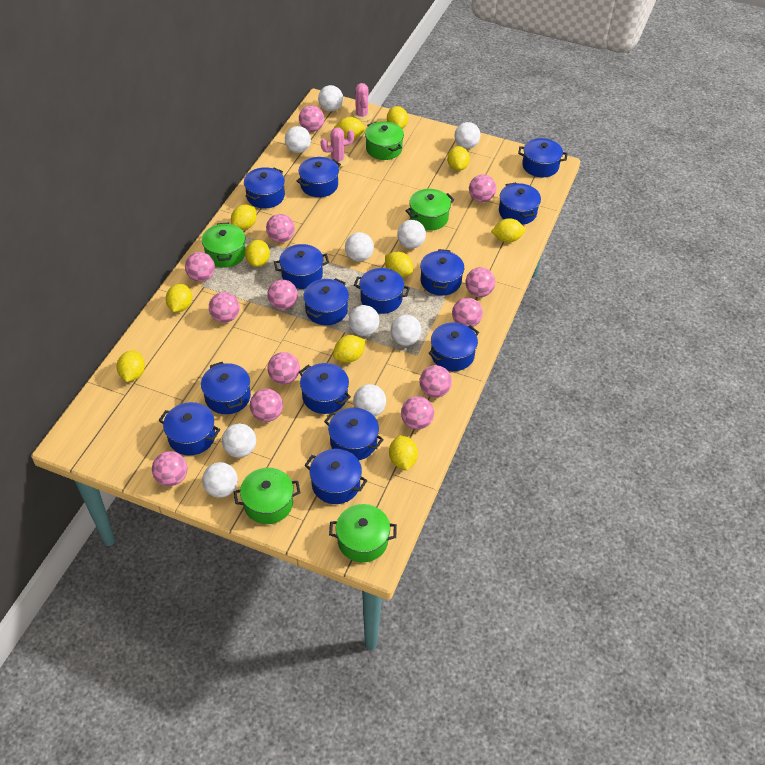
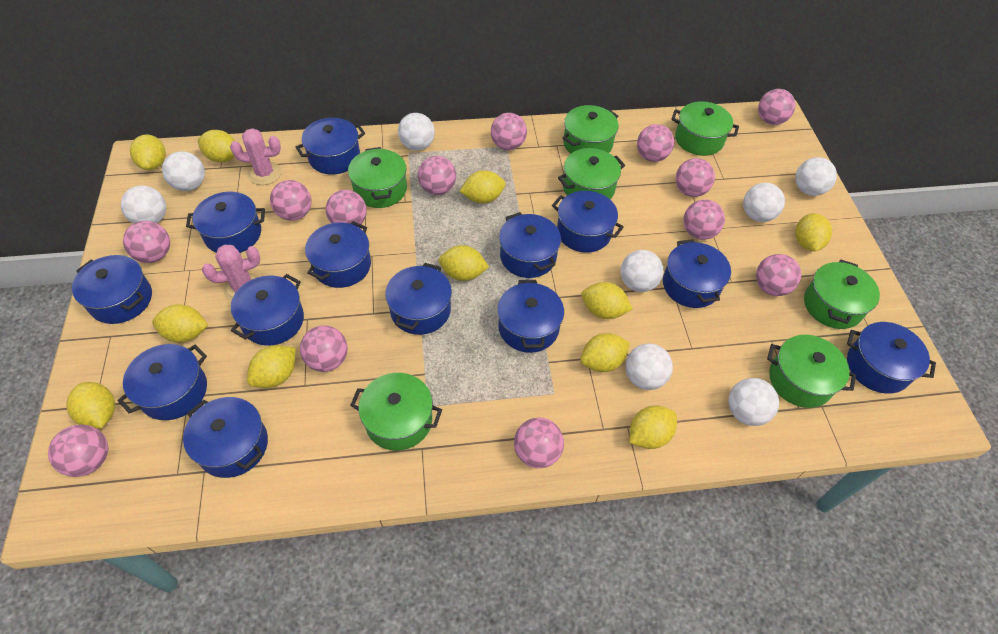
blue pot: 14 -> 13
green pot: 5 -> 7
white ball: 10 -> 8

